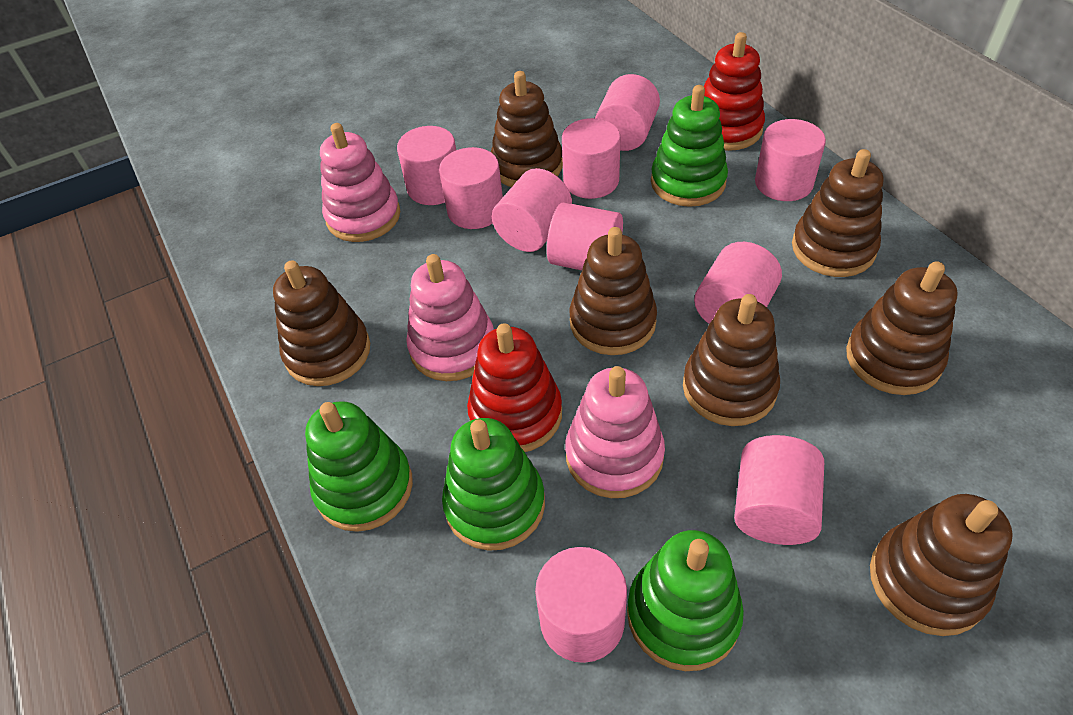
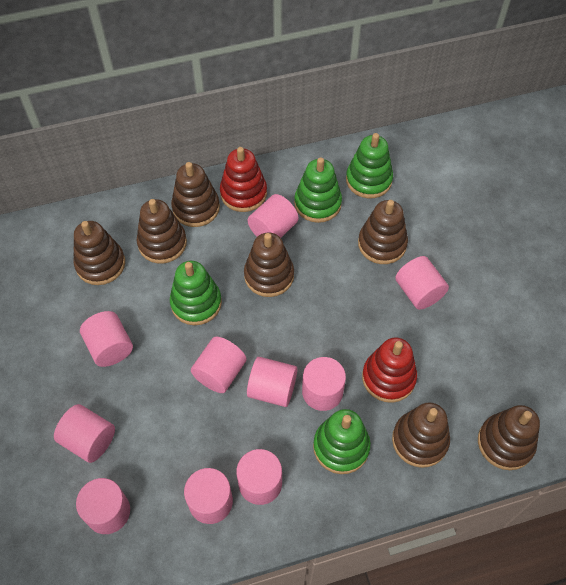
pink stacking toy: 3 -> 0

